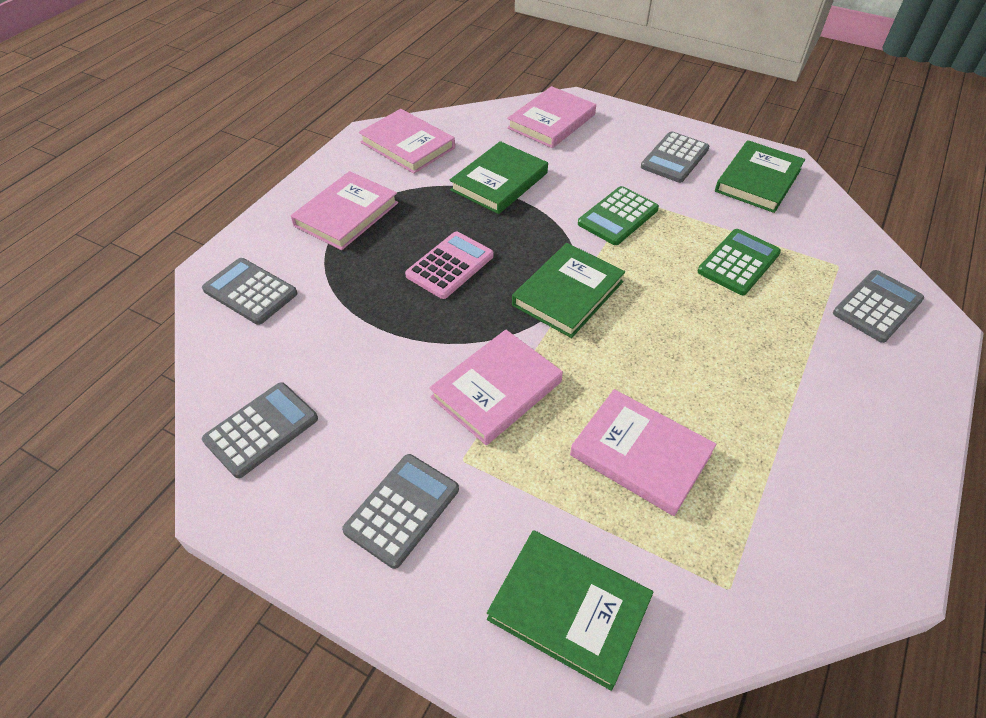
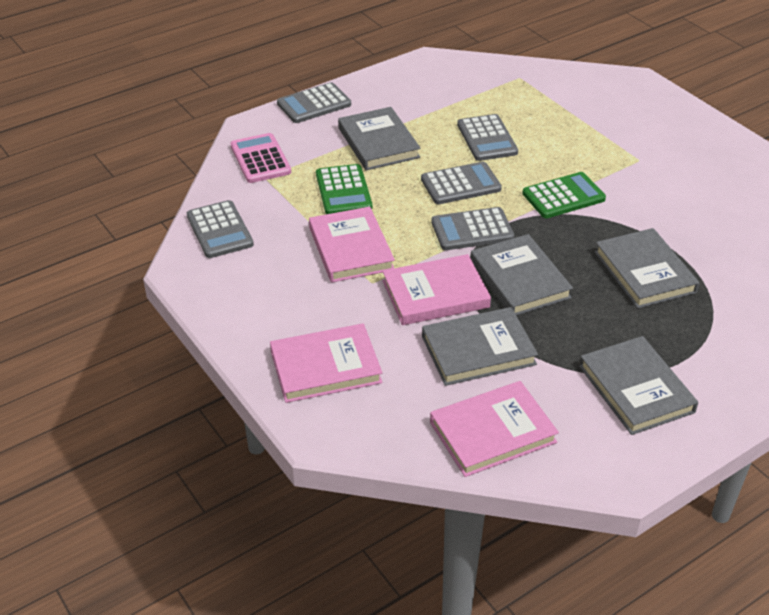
green book: 4 -> 0
grey book: 0 -> 5
pink book: 5 -> 4

